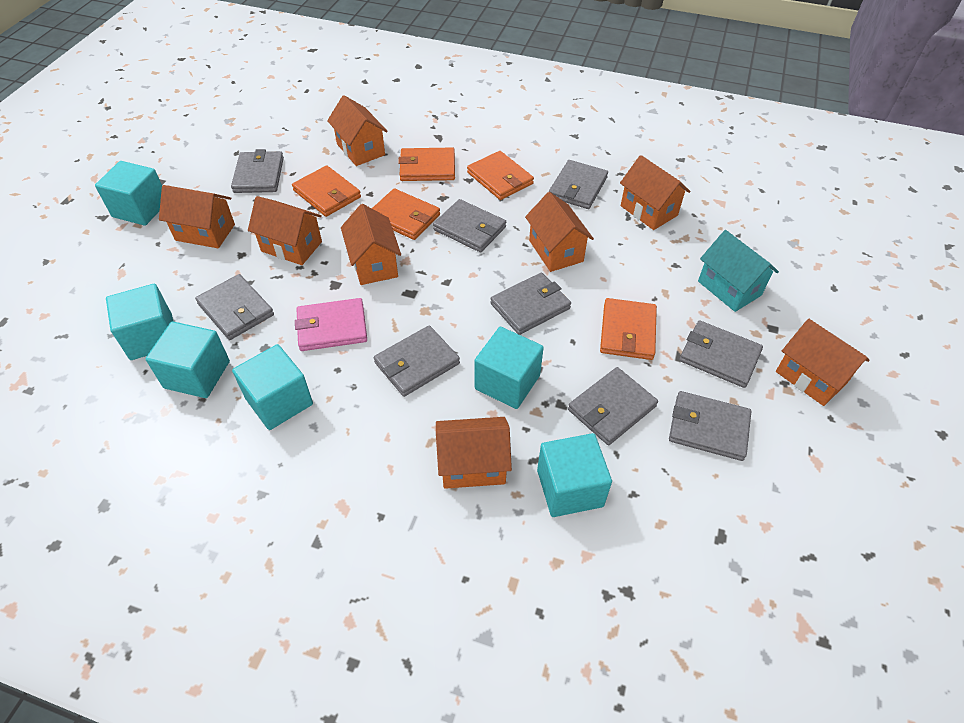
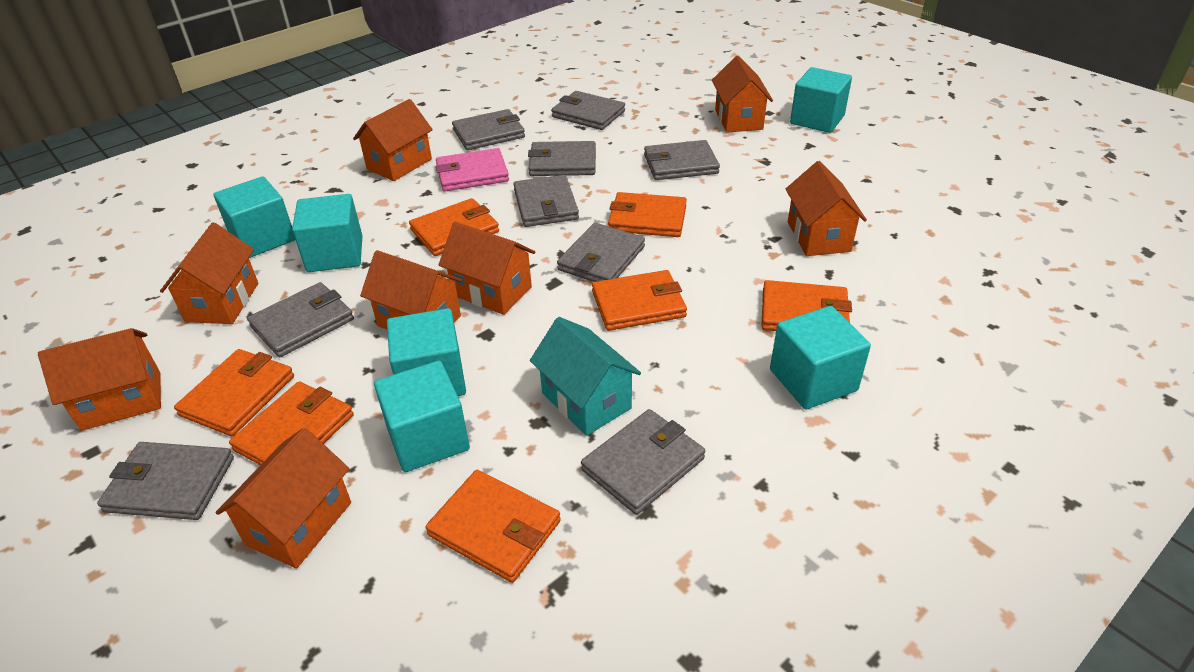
orange wallet: 5 -> 7

